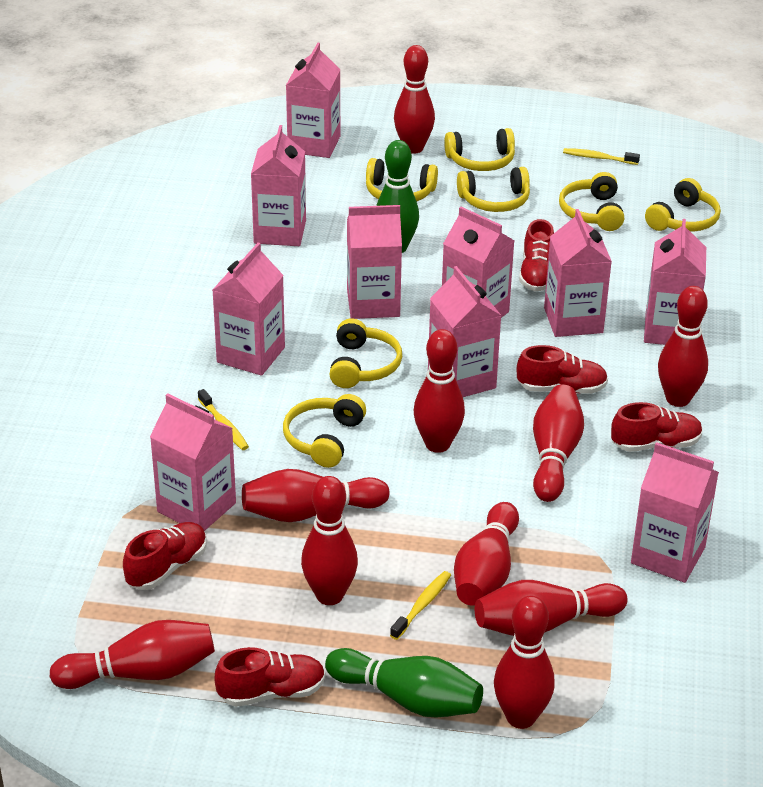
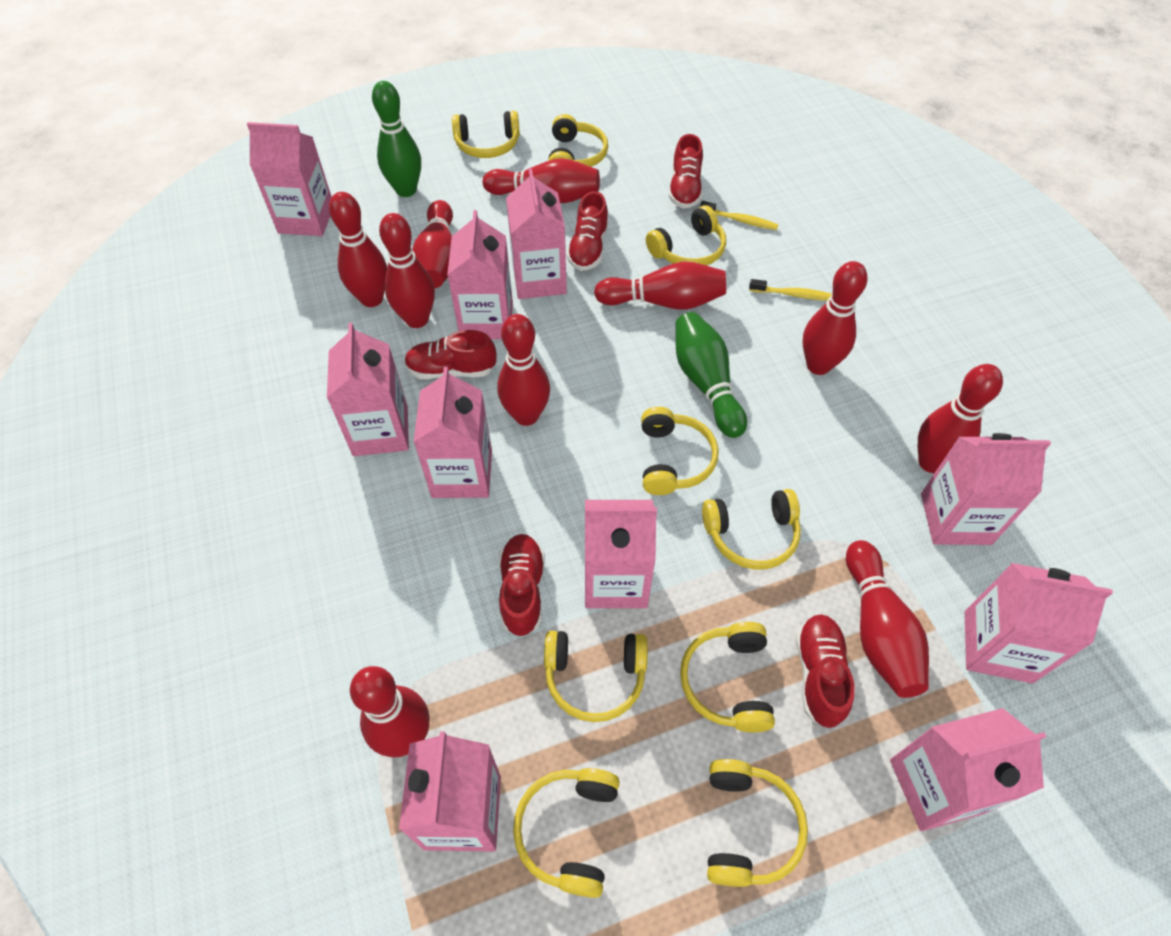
yellow headphones: 7 -> 9
yellow toothbrush: 3 -> 2

